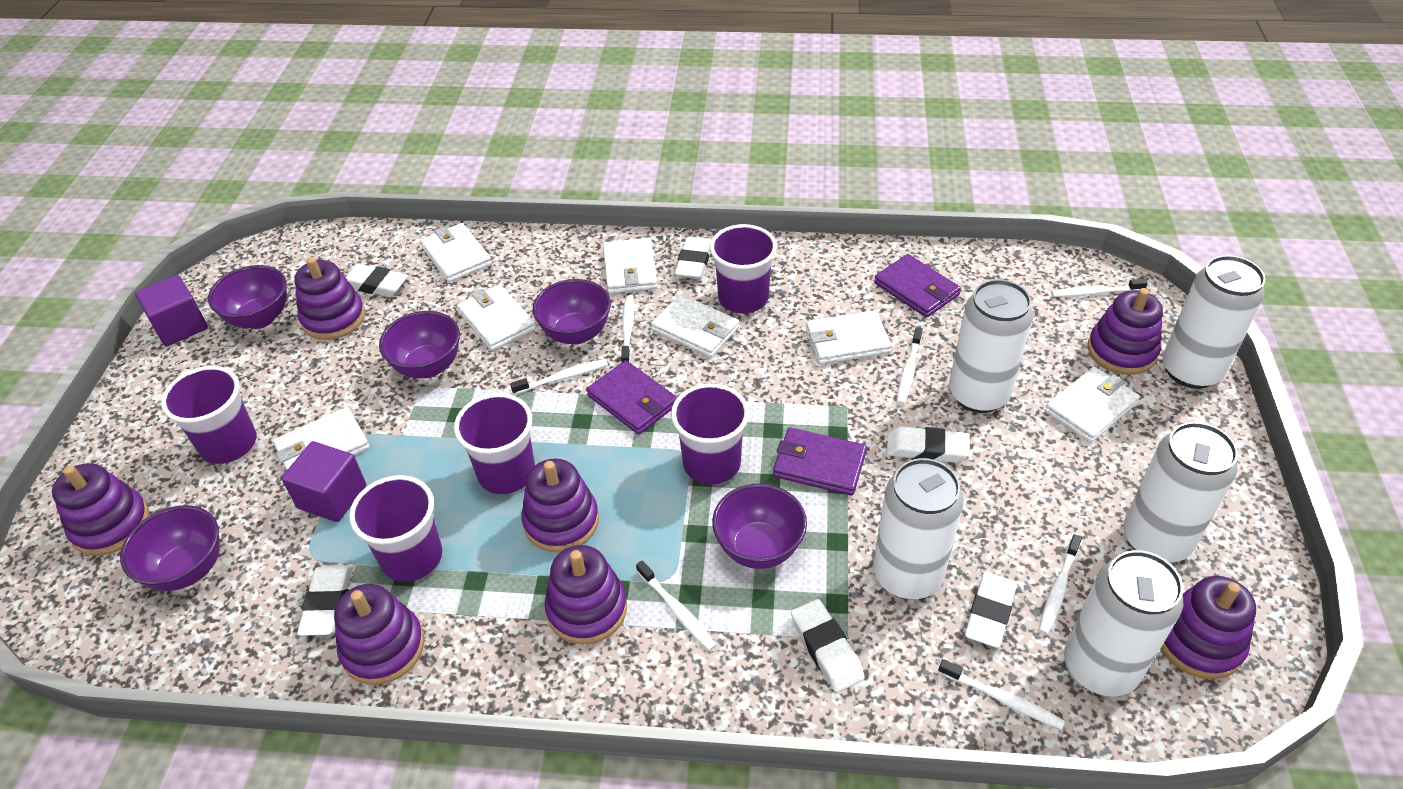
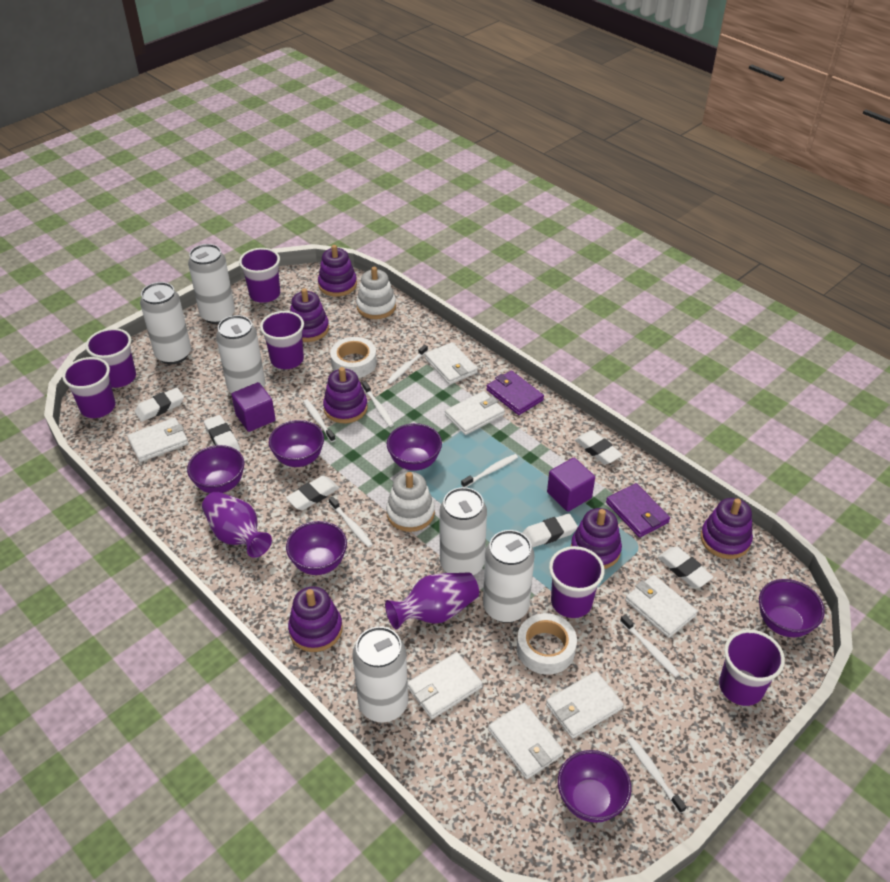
purple bowl: 5 -> 6
purple cup: 5 -> 6
purple stacking toy: 7 -> 6
purple vase: 0 -> 2
purple wallet: 3 -> 2
white can: 5 -> 6
white stacking toy: 0 -> 2
white tape: 0 -> 2

